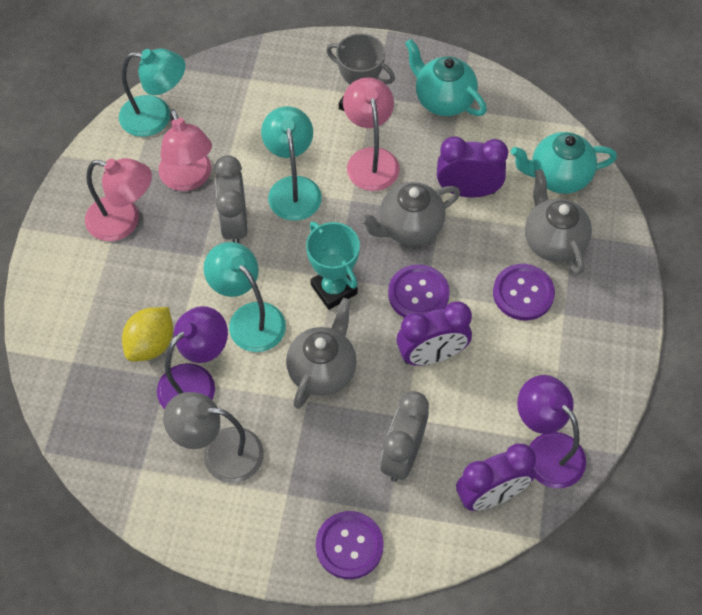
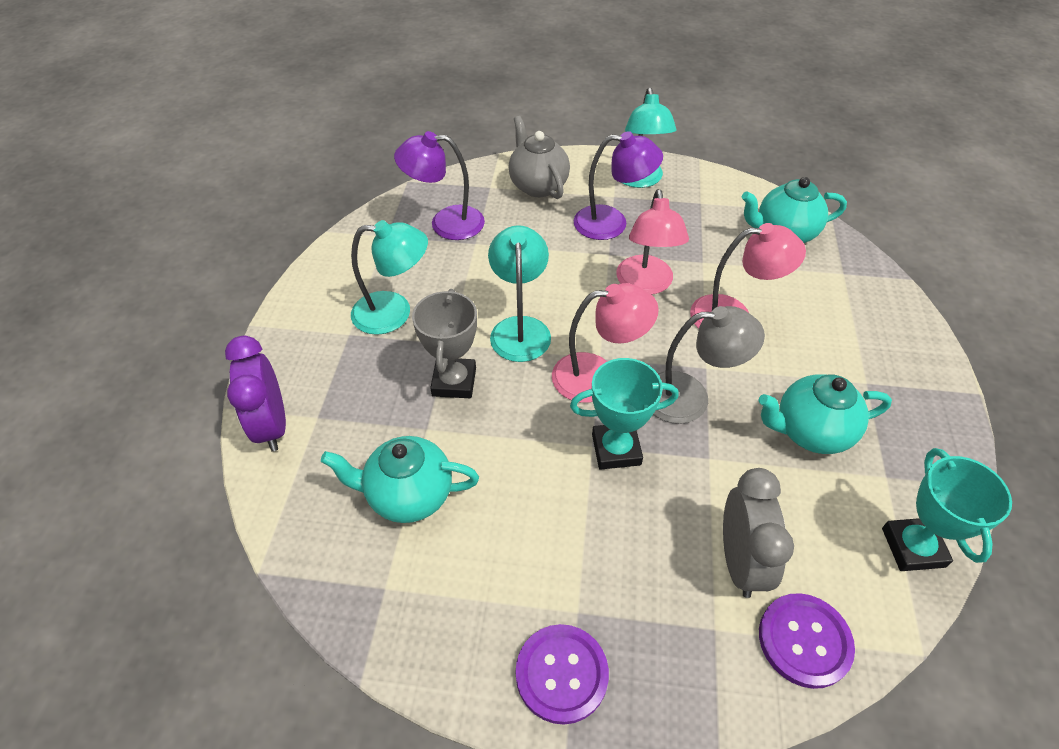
grey clock: 2 -> 1
grey teapot: 3 -> 1
purple button: 3 -> 2
purple clock: 3 -> 1
turquoise teapot: 2 -> 3
turquoise trophy: 1 -> 2
yellow lemon: 1 -> 0

